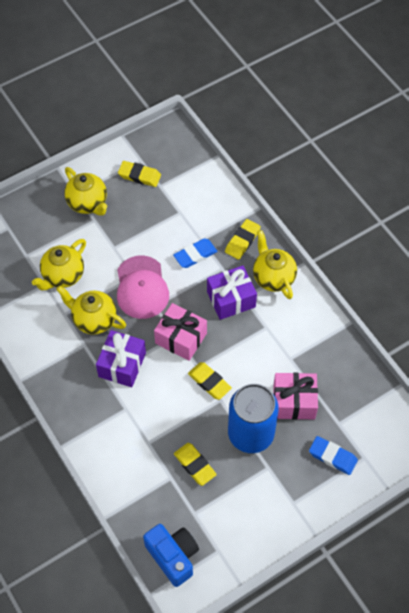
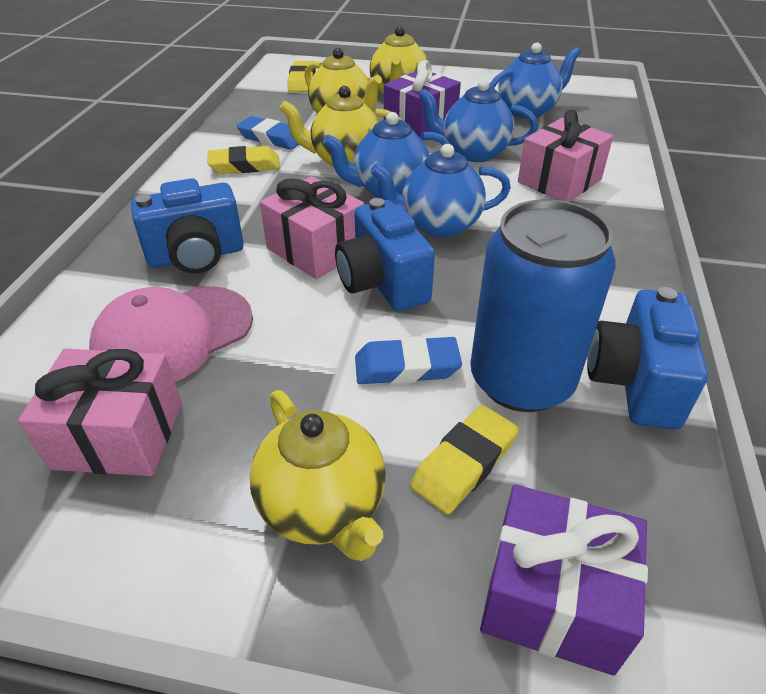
blue camera: 1 -> 3
blue teapot: 0 -> 4
pink gift: 2 -> 3
yellow eraser: 4 -> 3

